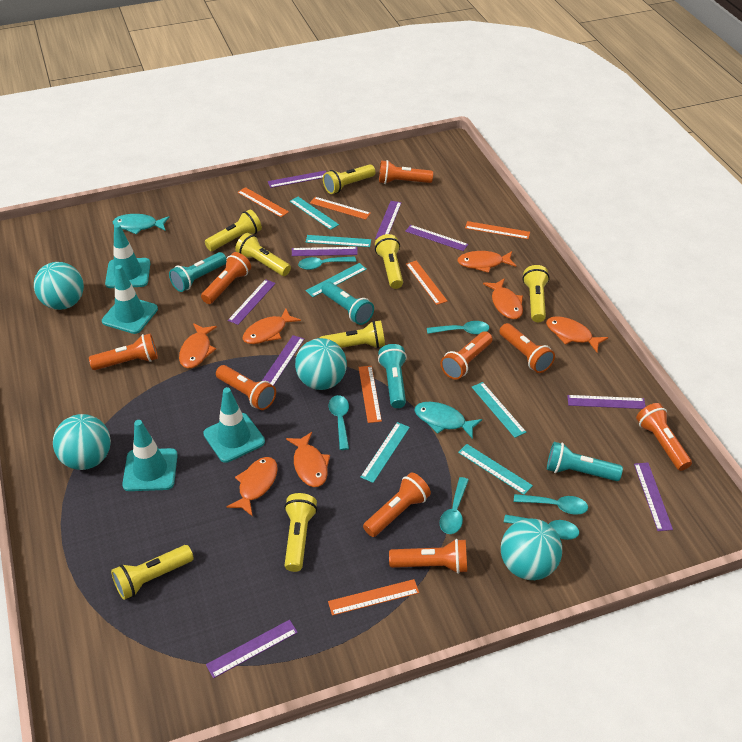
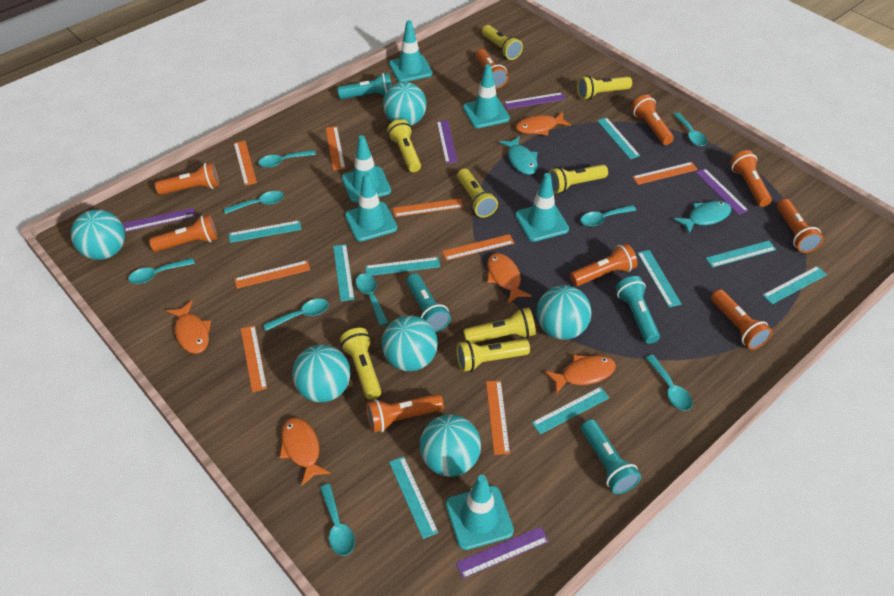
orange fish: 7 -> 5
orange ruler: 6 -> 8
purple ruler: 9 -> 5
turquoise ball: 4 -> 6
turquoise ruler: 6 -> 9
turquoise spoon: 6 -> 9
turquoise traffic cone: 4 -> 6

